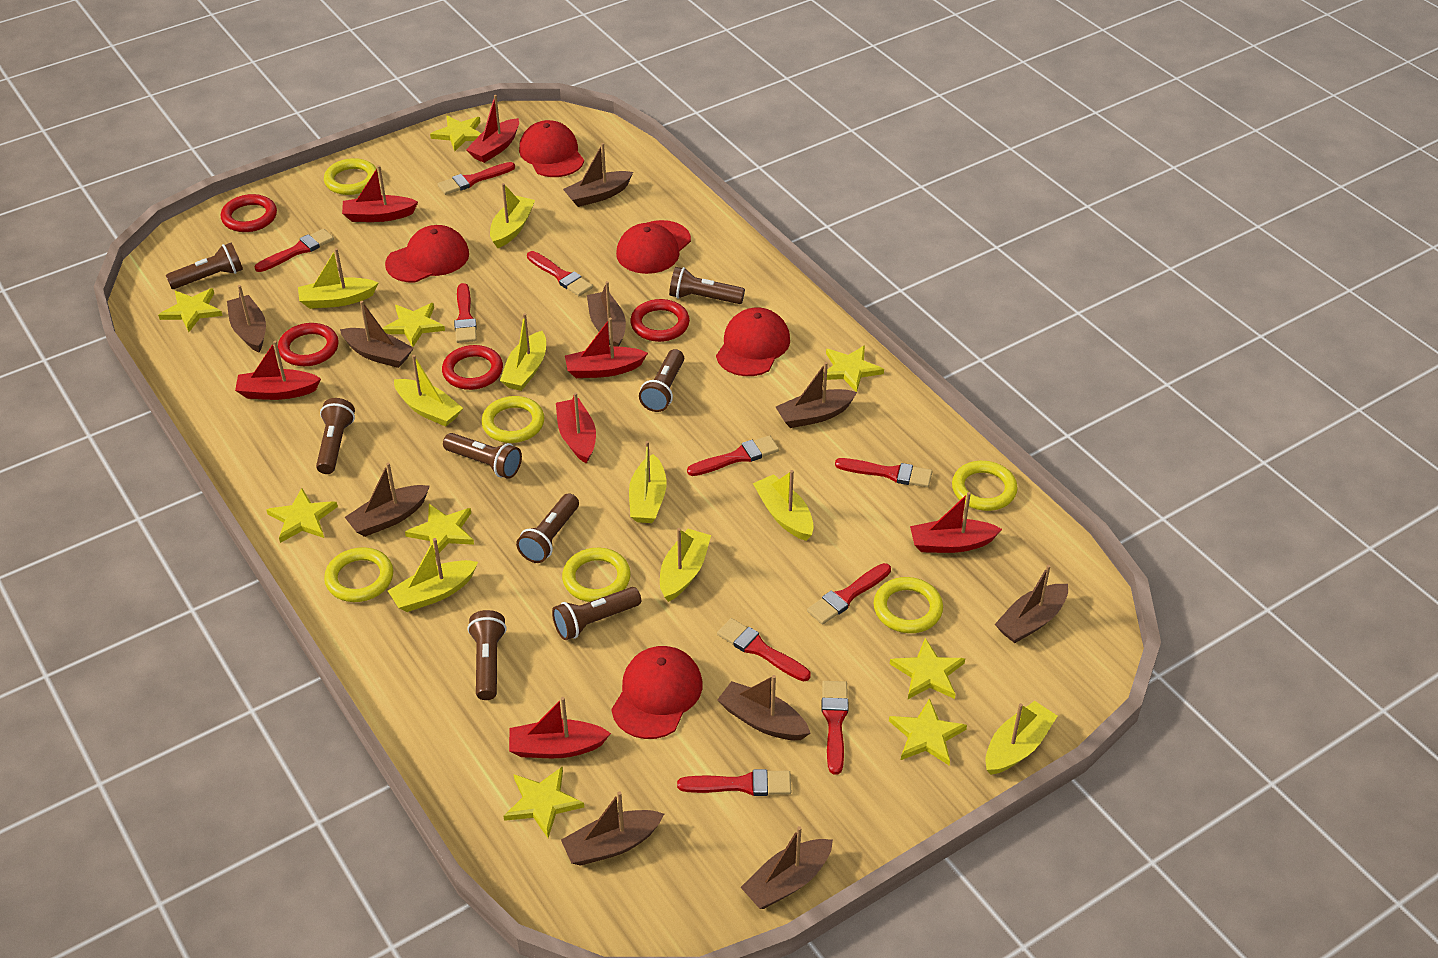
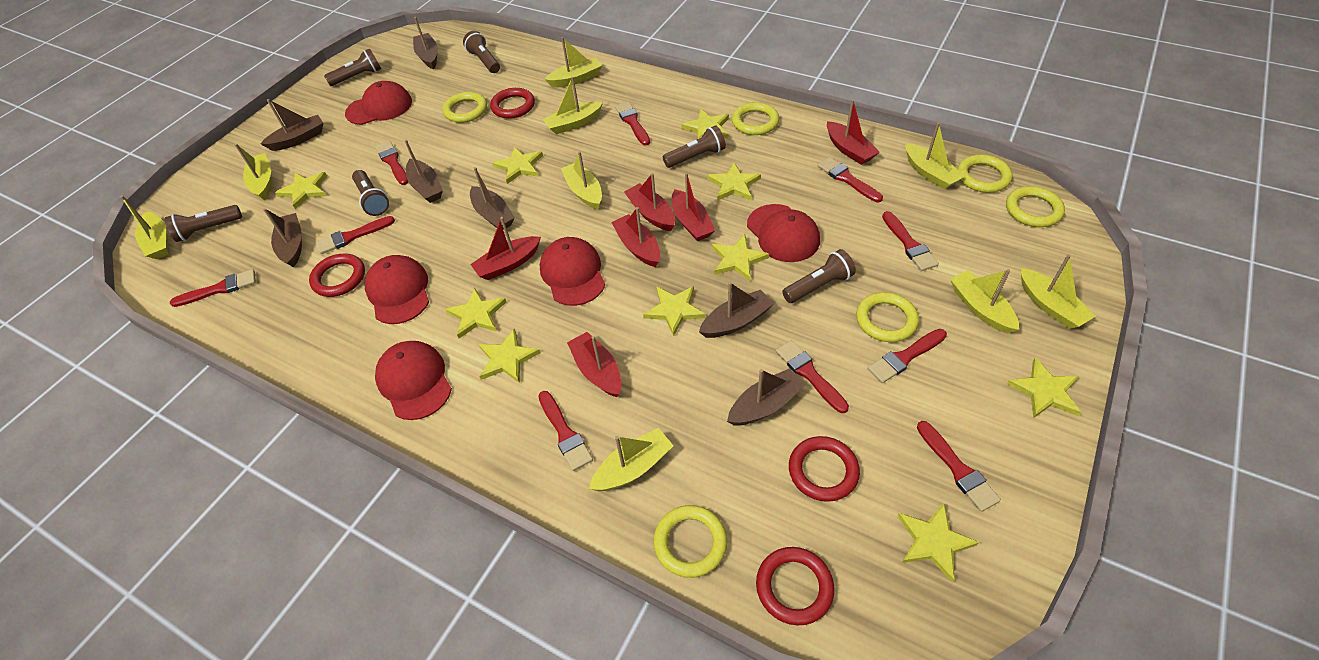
brown boat: 10 -> 7
brown flashlight: 8 -> 6
red boat: 7 -> 6
yellow star: 9 -> 10

